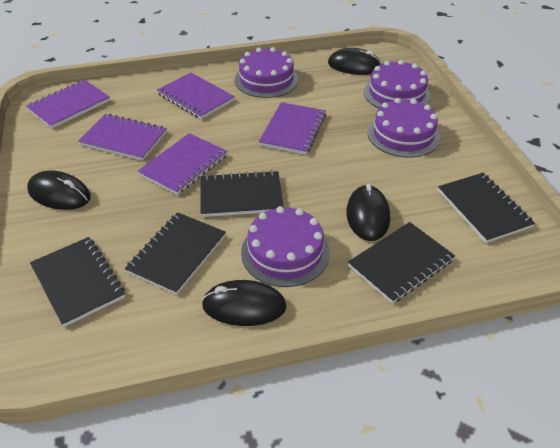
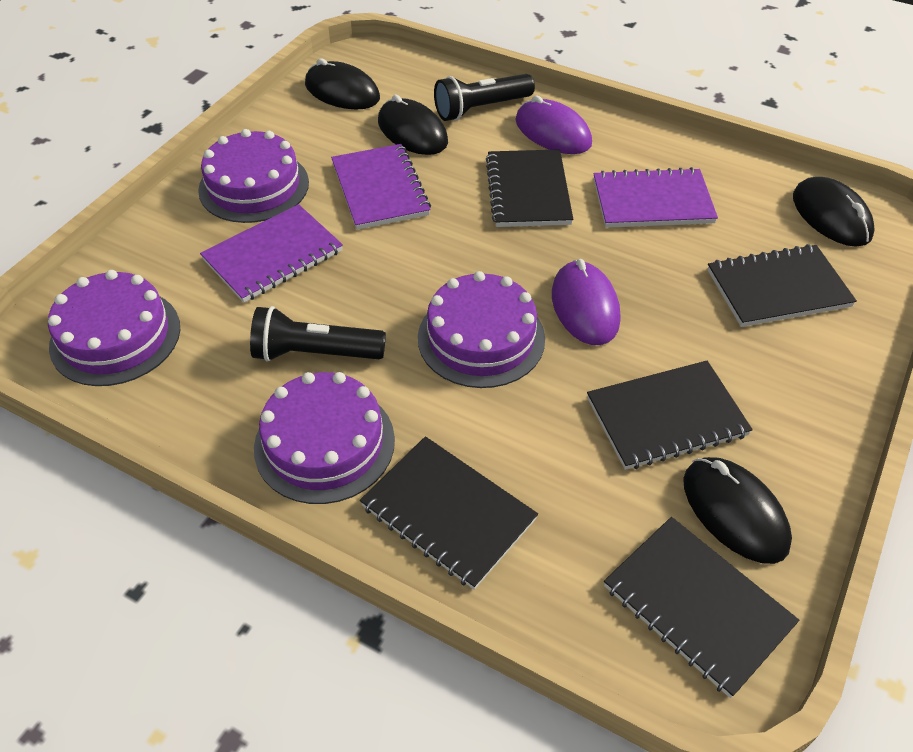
black flashlight: 0 -> 2
purple mouse: 0 -> 2
purple notebook: 5 -> 3

